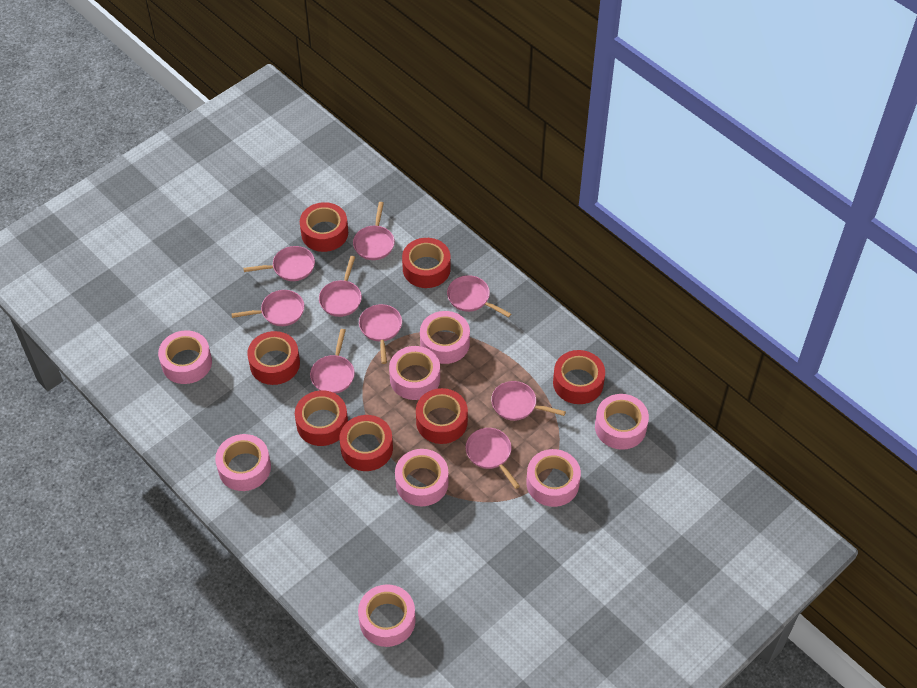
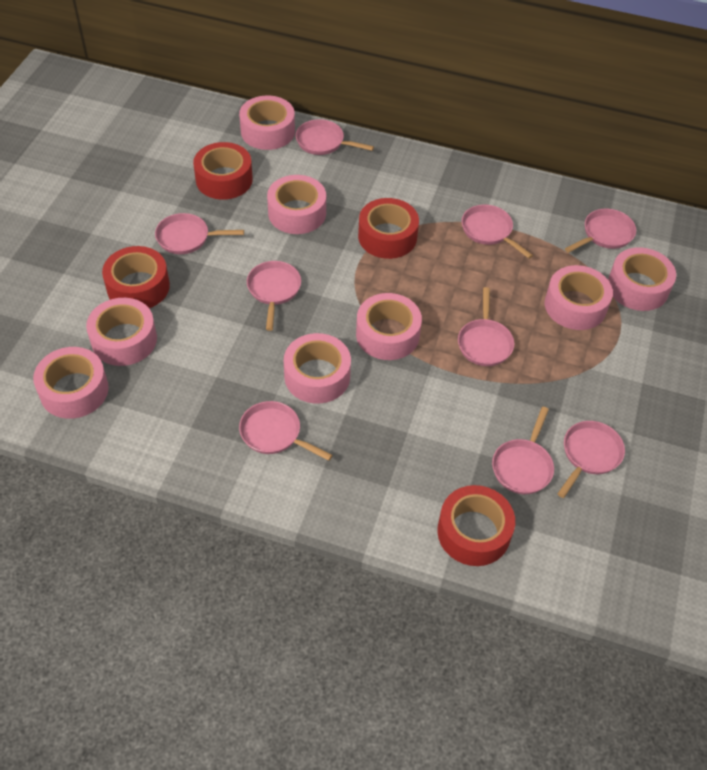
red tape: 7 -> 4

